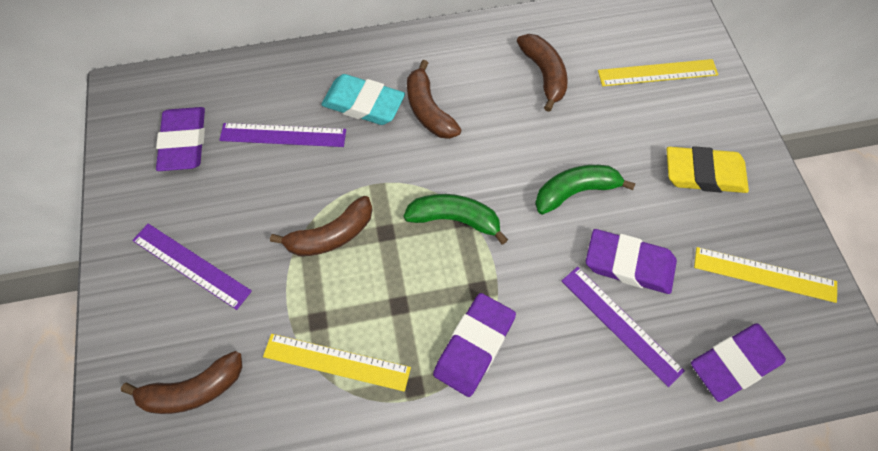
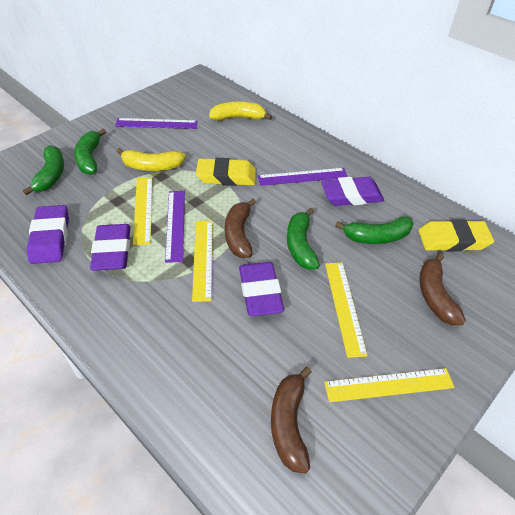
brown banana: 4 -> 3
green banana: 2 -> 4
turquoise eraser: 1 -> 0
yellow banana: 0 -> 2
yellow eraser: 1 -> 2
yellow ruler: 3 -> 4

